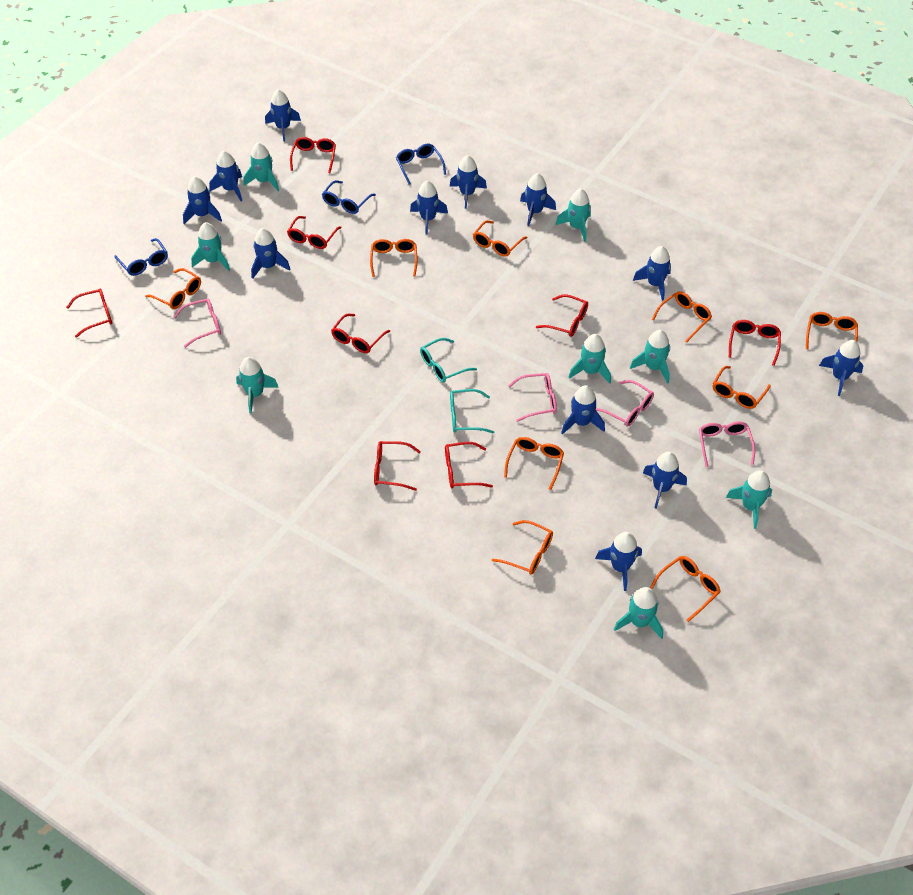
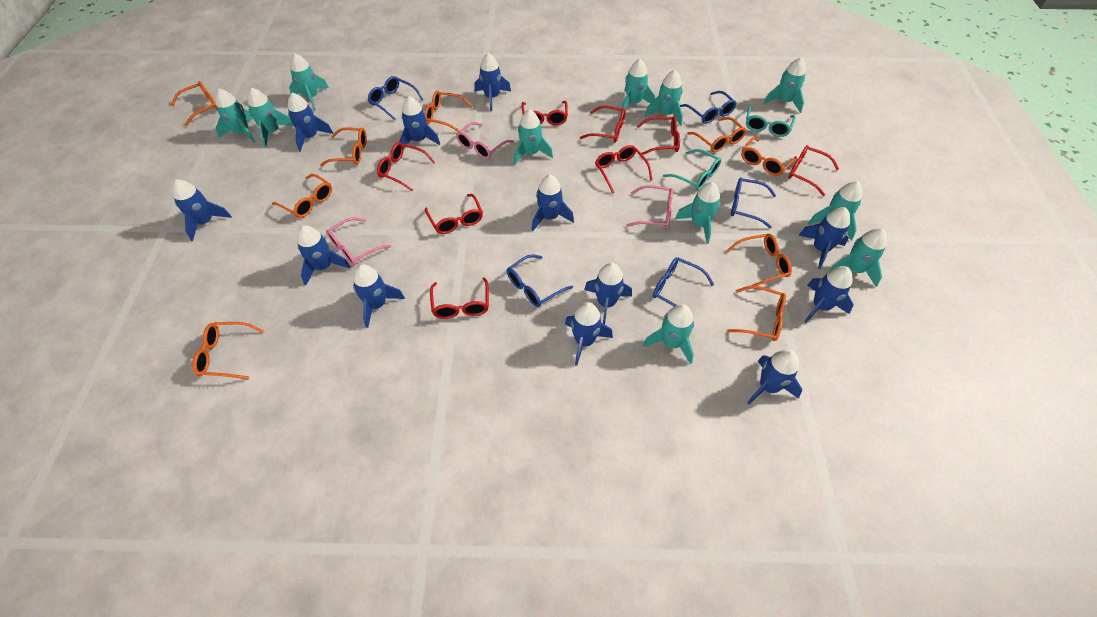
blue glasses: 3 -> 5
pink glasses: 4 -> 3
turquoise rocket: 8 -> 11

